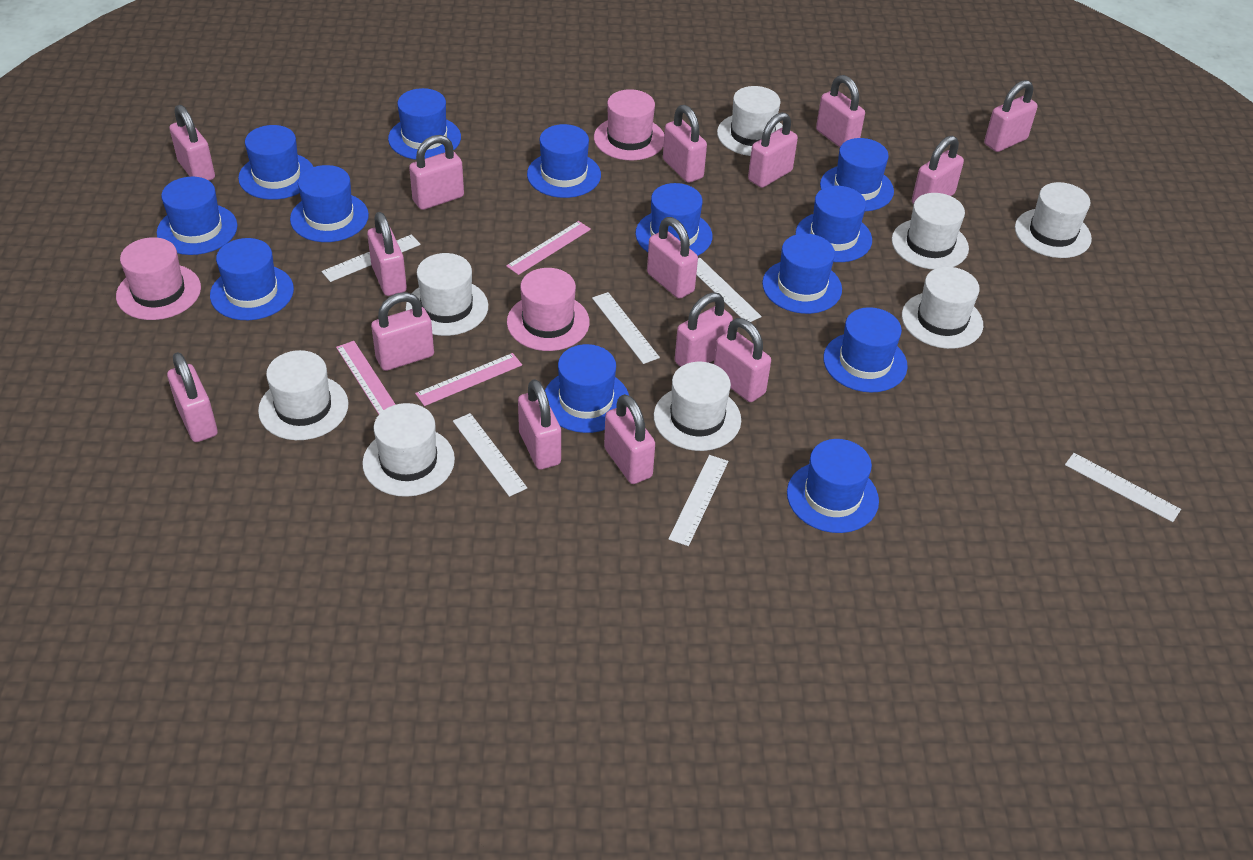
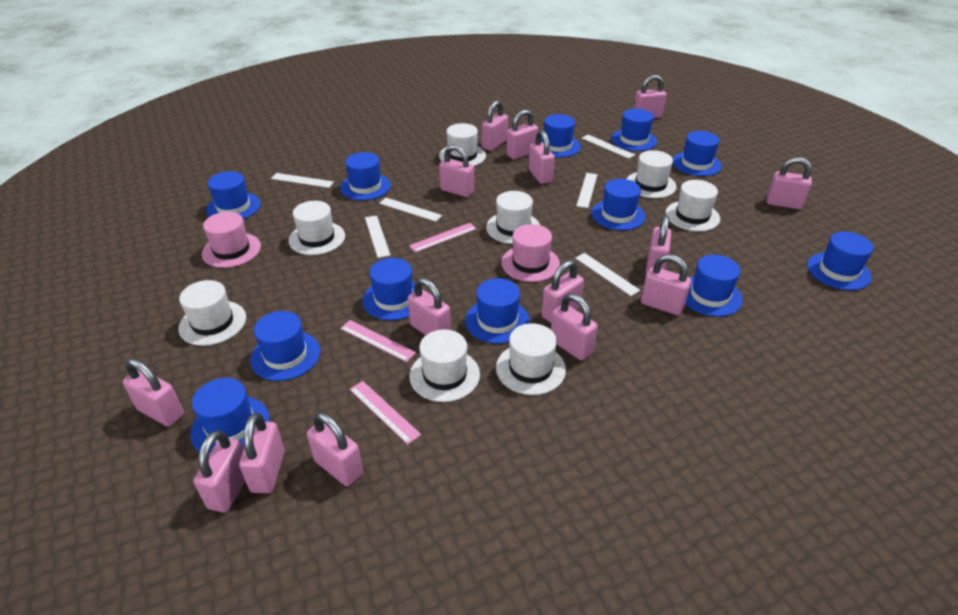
blue hat: 13 -> 12
pink hat: 3 -> 2

